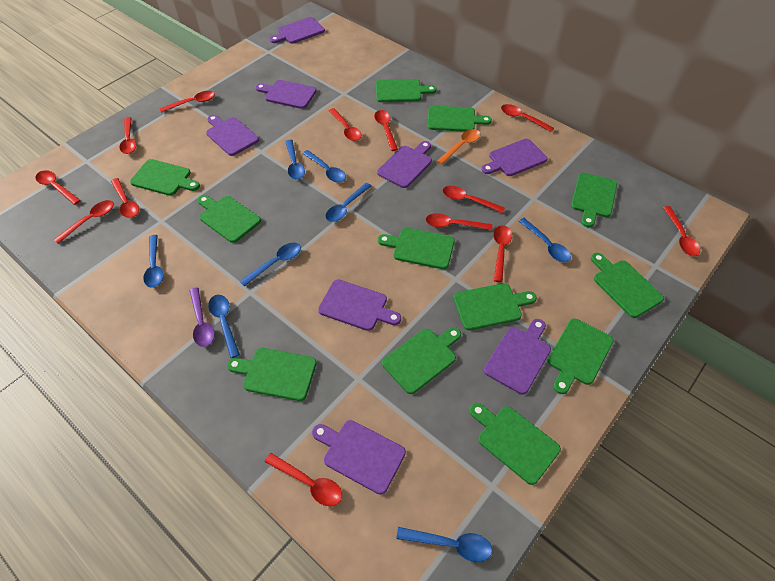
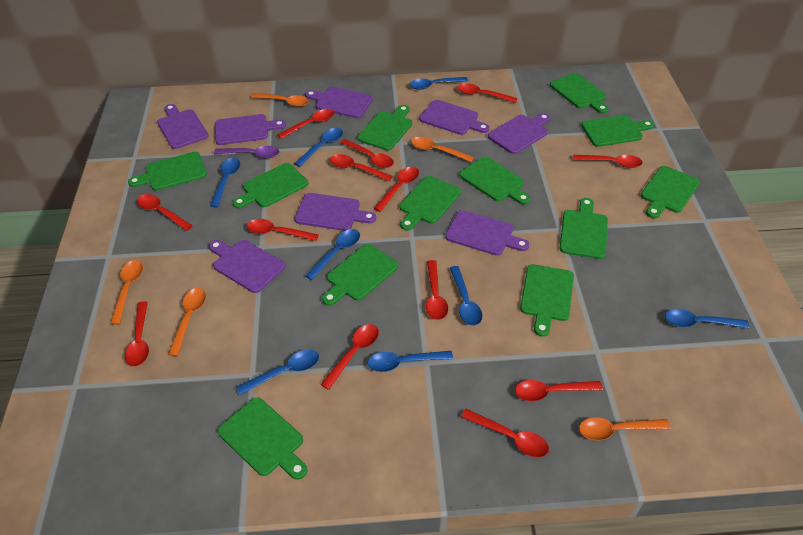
orange spoon: 1 -> 5

